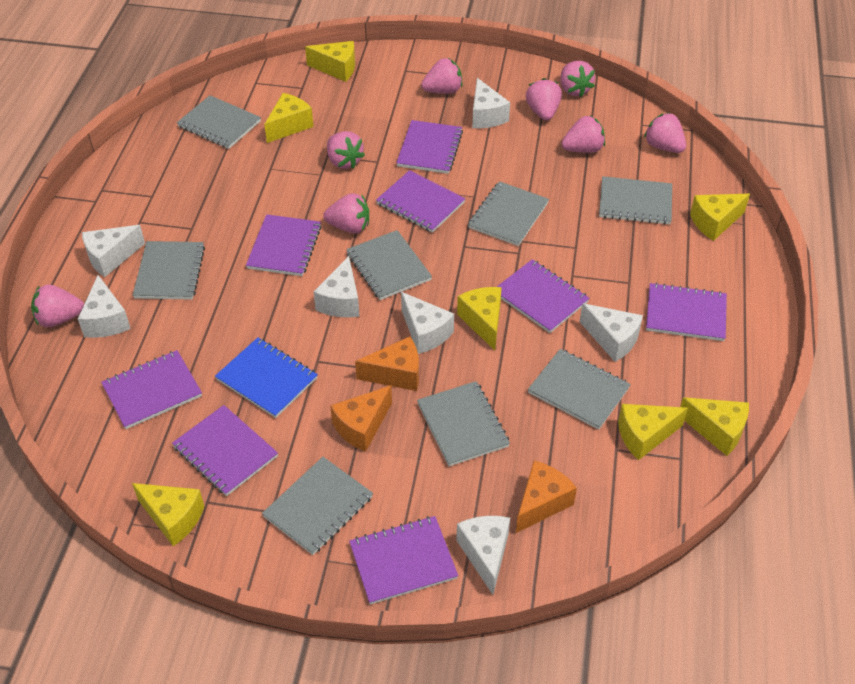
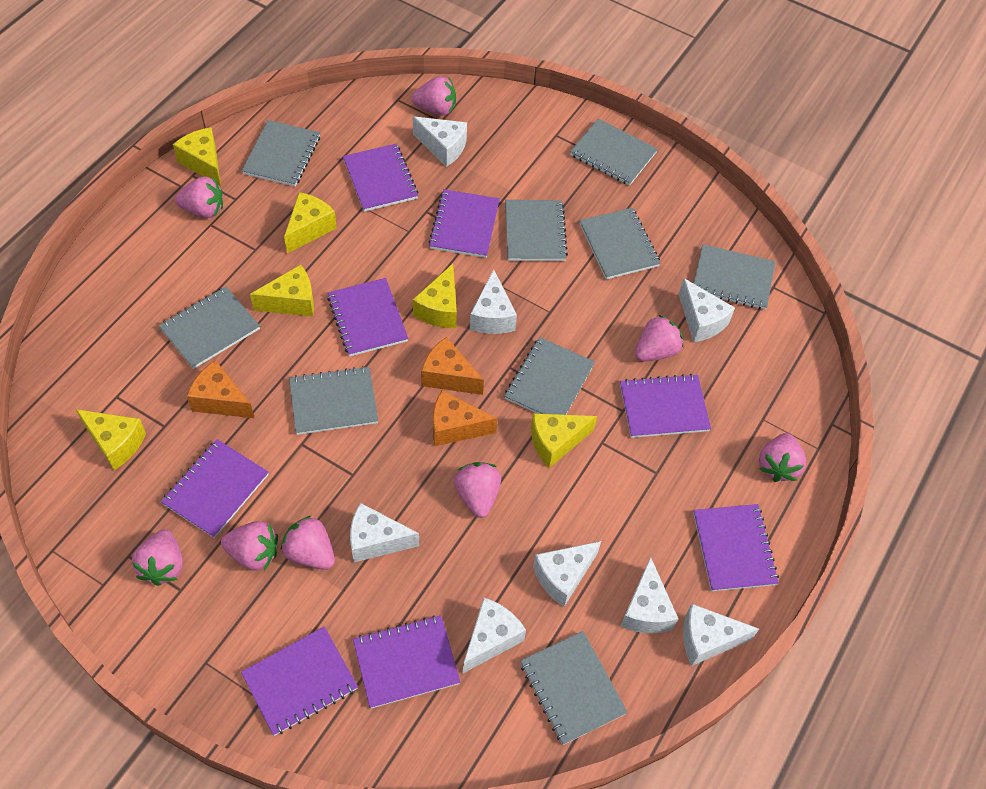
blue notebook: 1 -> 0
grey notebook: 8 -> 9
white cheese: 7 -> 8
yellow cheese: 7 -> 6

